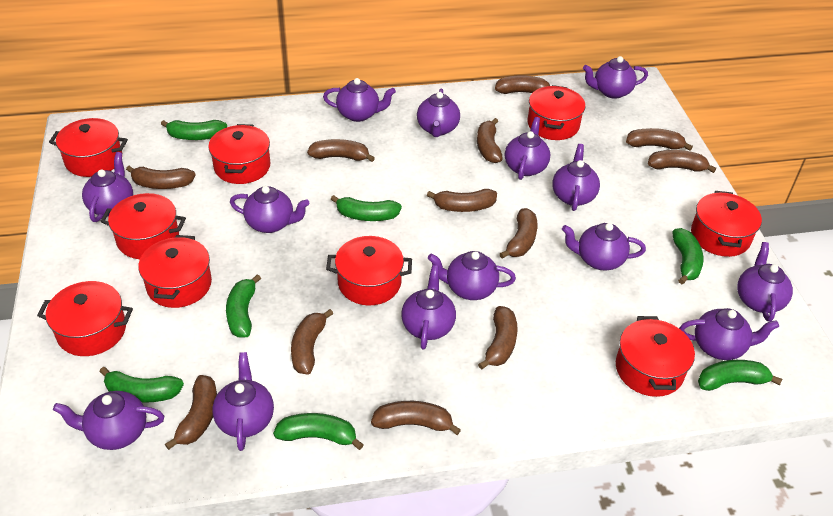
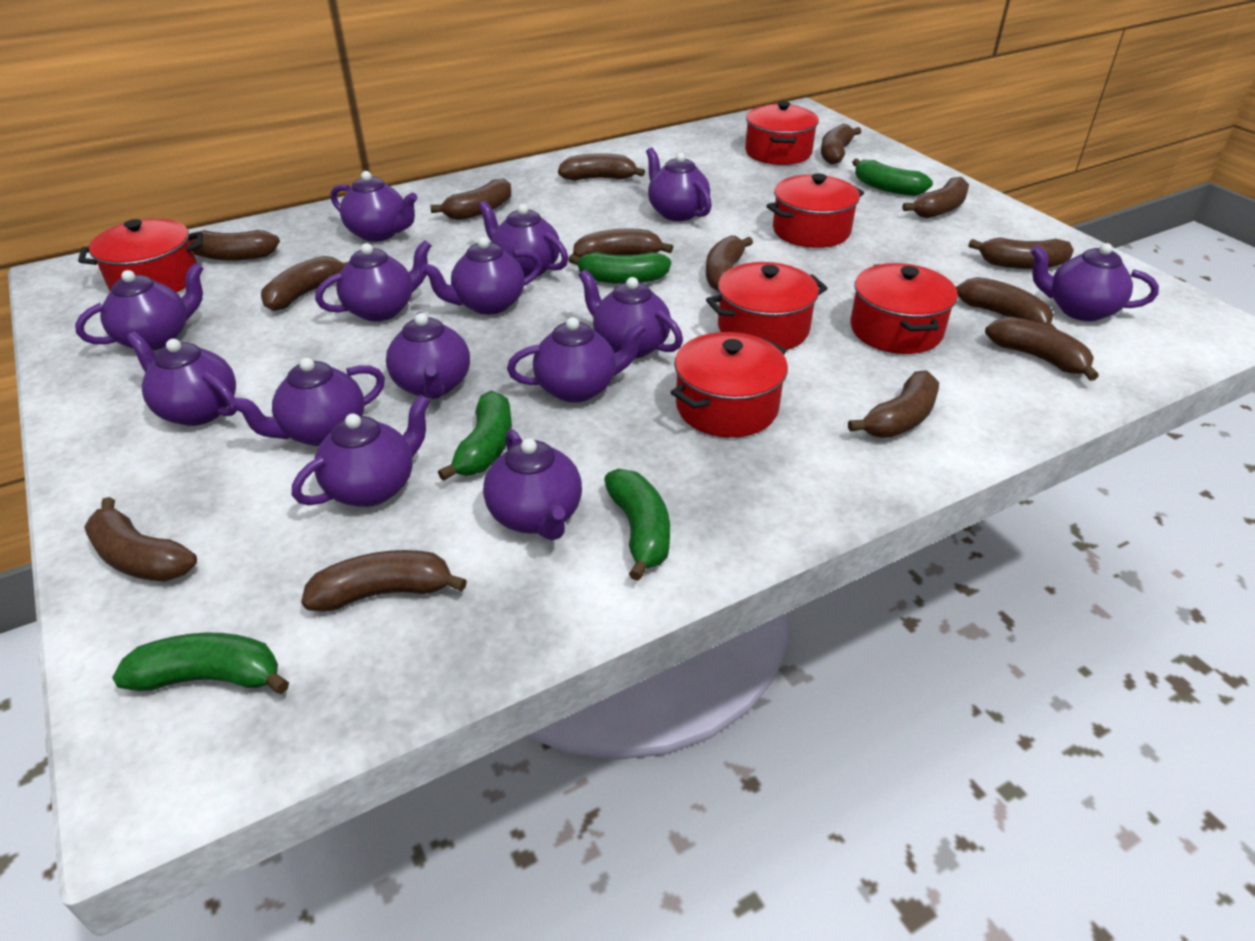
brown banana: 12 -> 14
green banana: 7 -> 5
red pot: 9 -> 6

